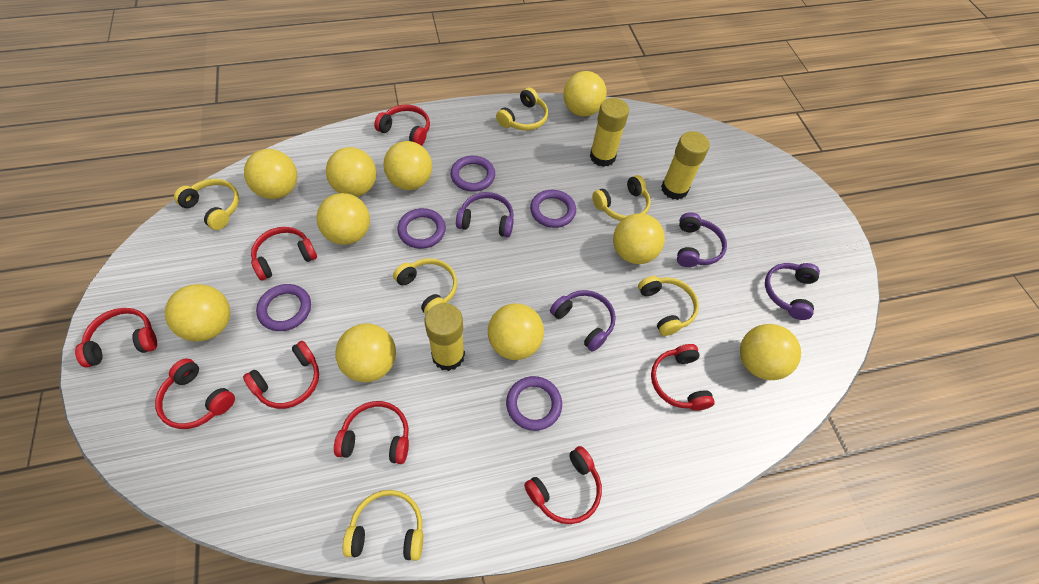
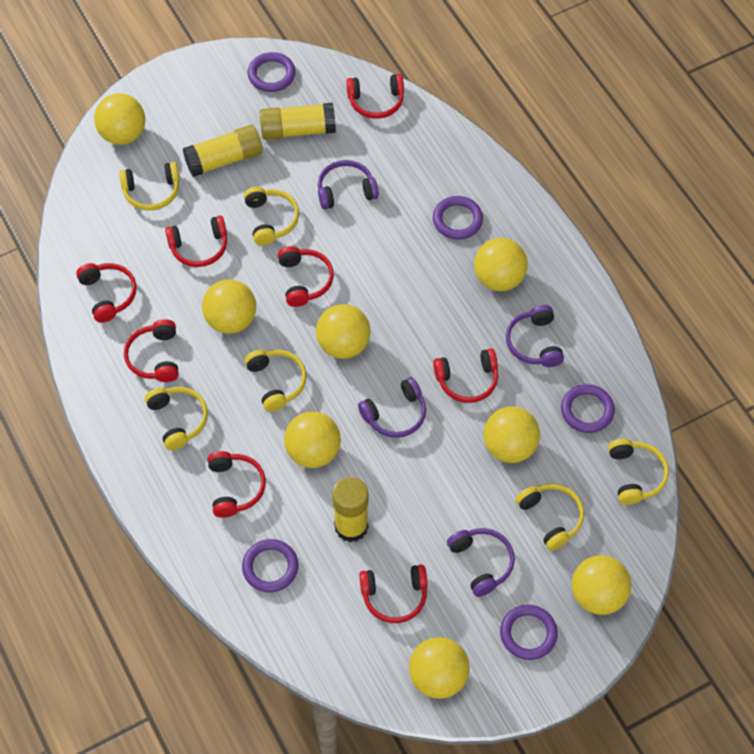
yellow ball: 10 -> 8

